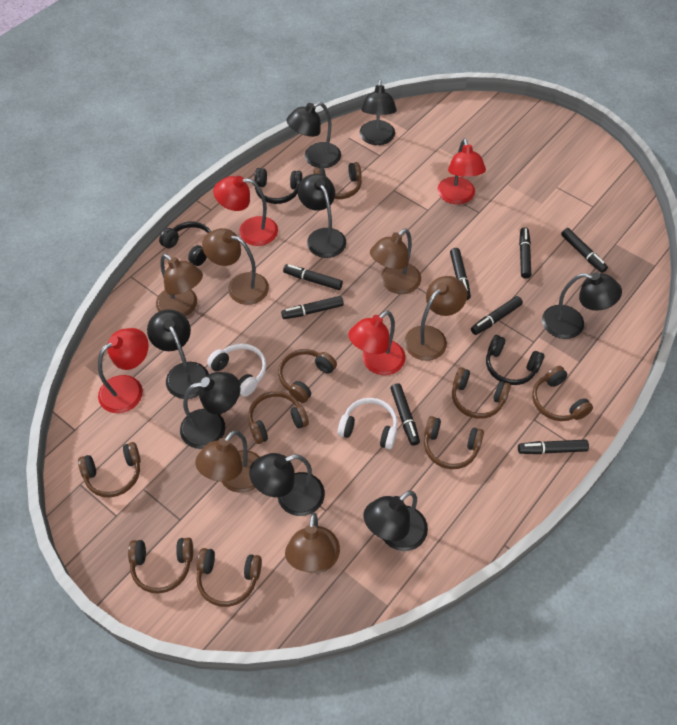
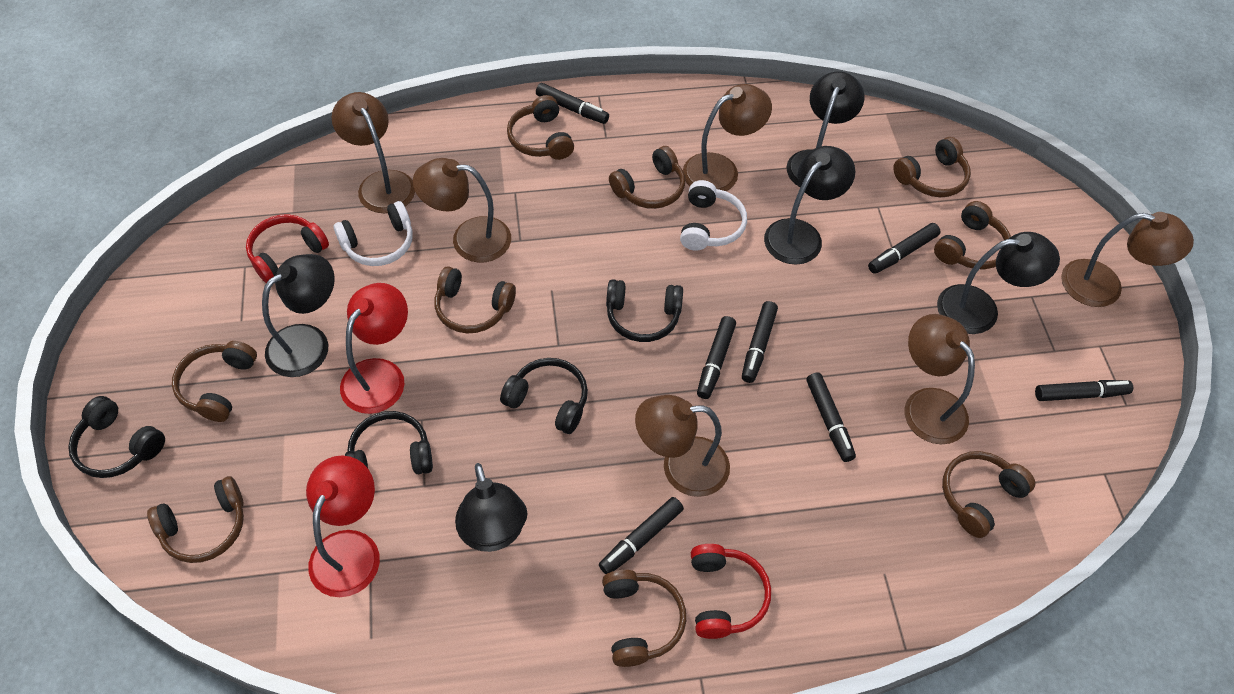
black headphones: 3 -> 4
black lamp: 8 -> 5
black marker: 8 -> 7
red headphones: 0 -> 2
red lamp: 4 -> 2

